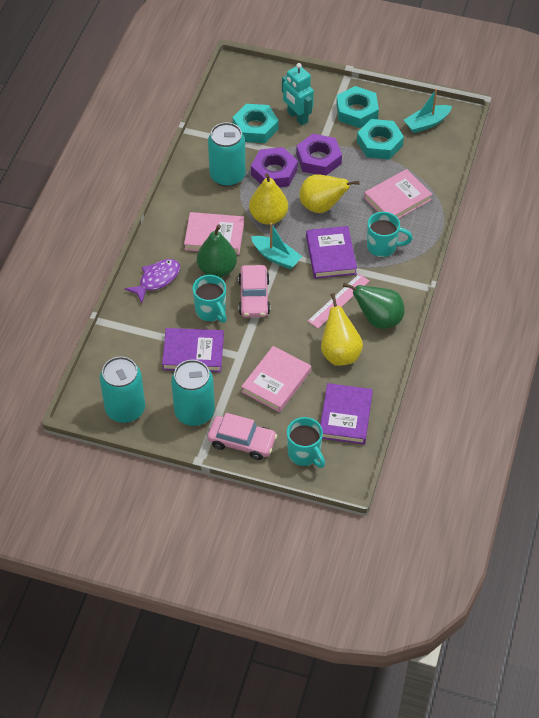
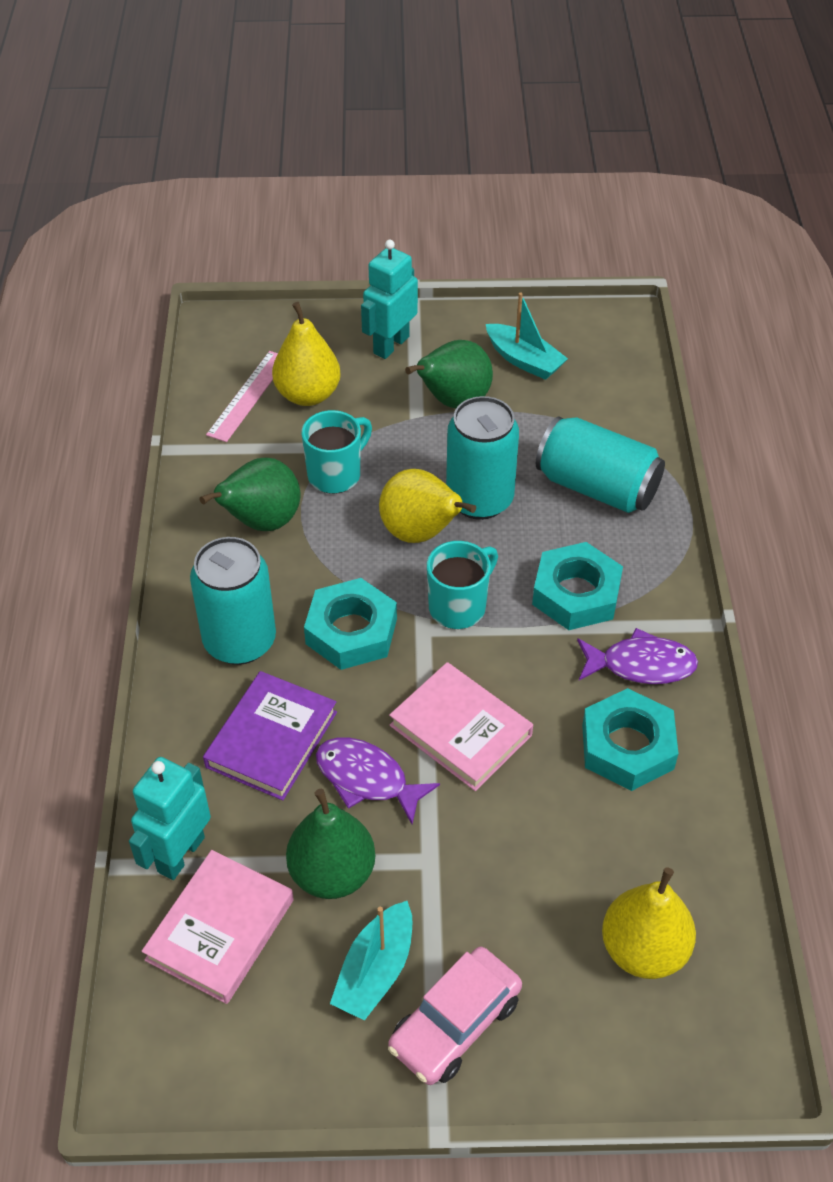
green pear: 2 -> 3
pink book: 3 -> 2
pink car: 2 -> 1
purple book: 3 -> 1
purple fish: 1 -> 2
purple nut: 2 -> 0
turquoise mug: 3 -> 2
turquoise robot: 1 -> 2

